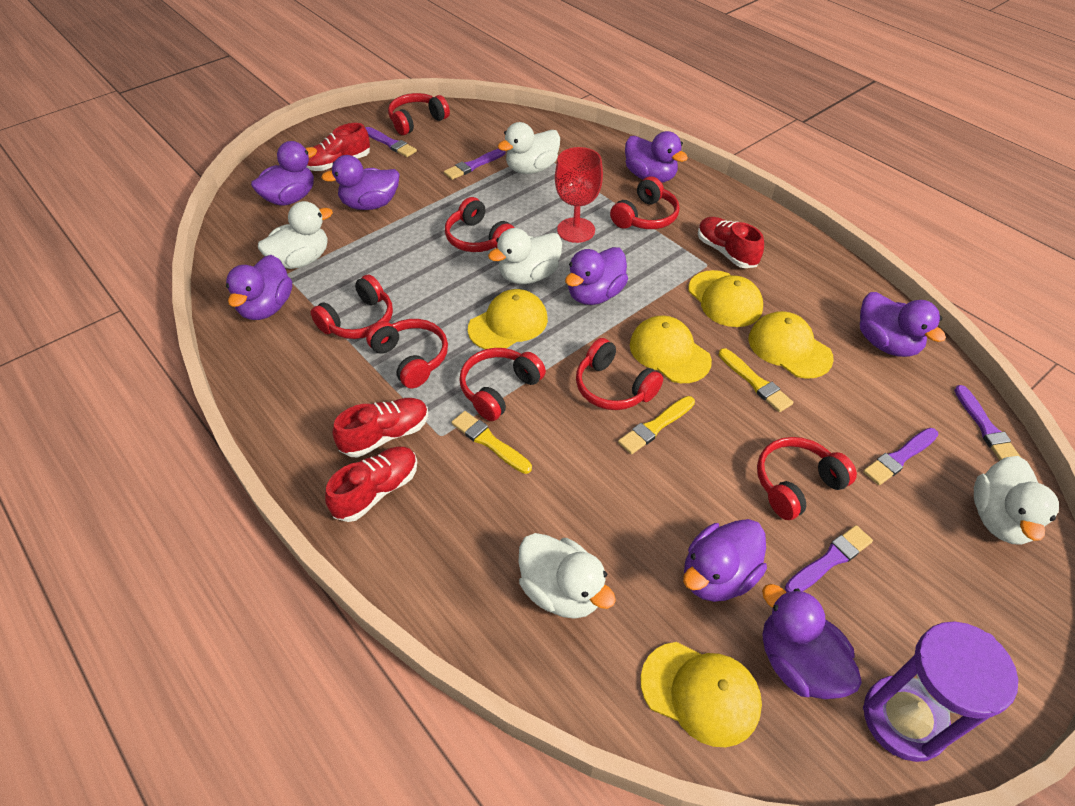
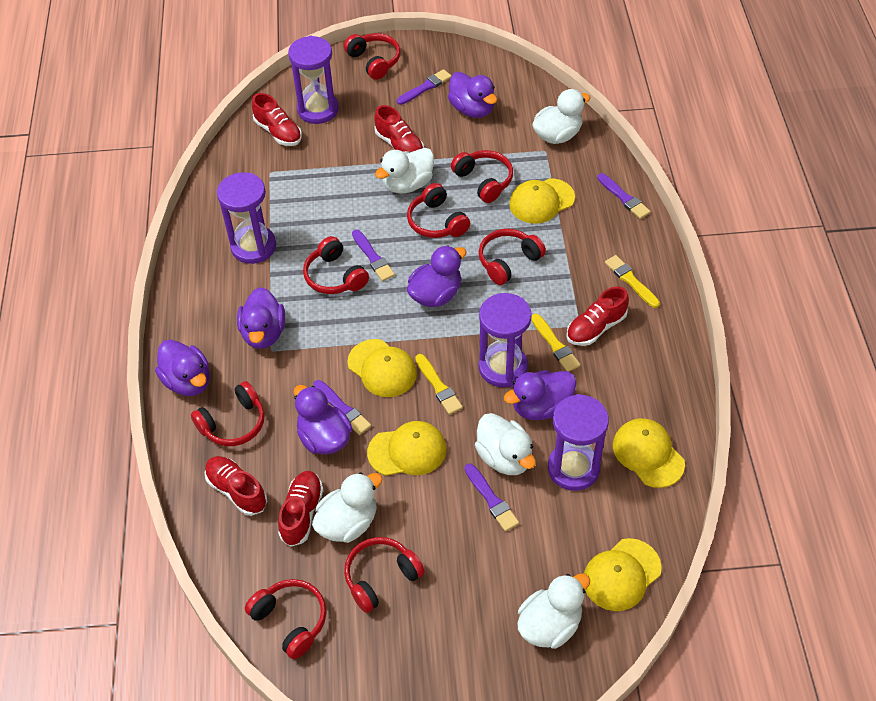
purple duck: 8 -> 6
purple hourglass: 1 -> 4
red goblet: 1 -> 0
red shoe: 4 -> 5

